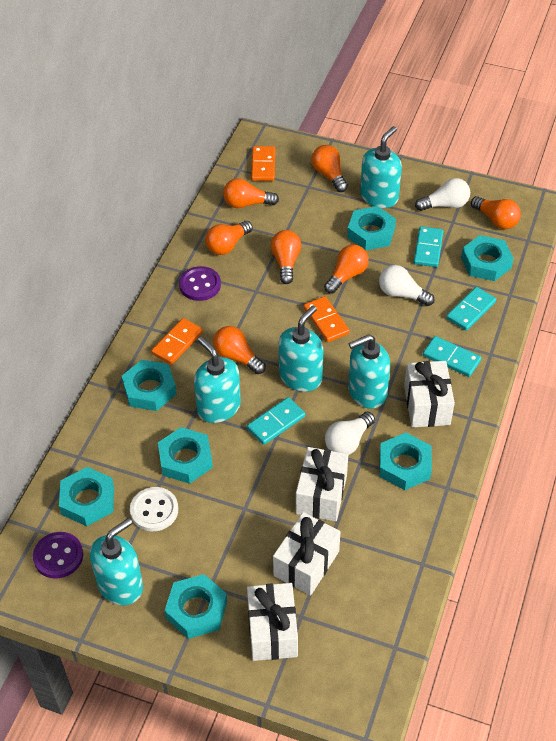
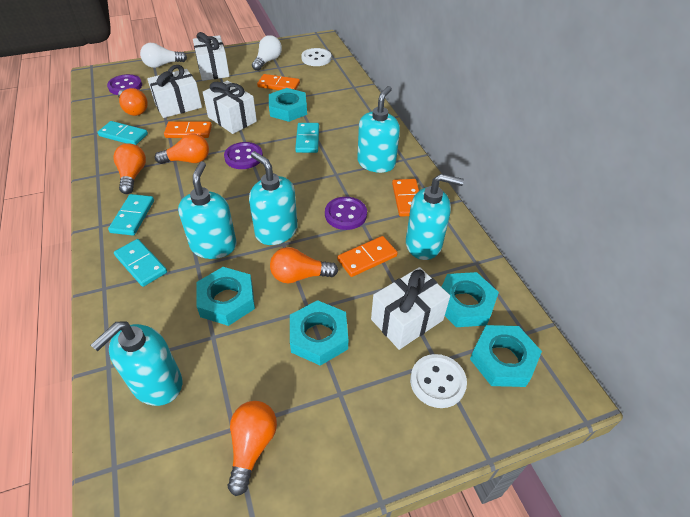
orange domino: 3 -> 4
orange light bulb: 7 -> 5
purple button: 2 -> 3
turquoise nut: 7 -> 5
white button: 1 -> 2
white light bulb: 3 -> 2

